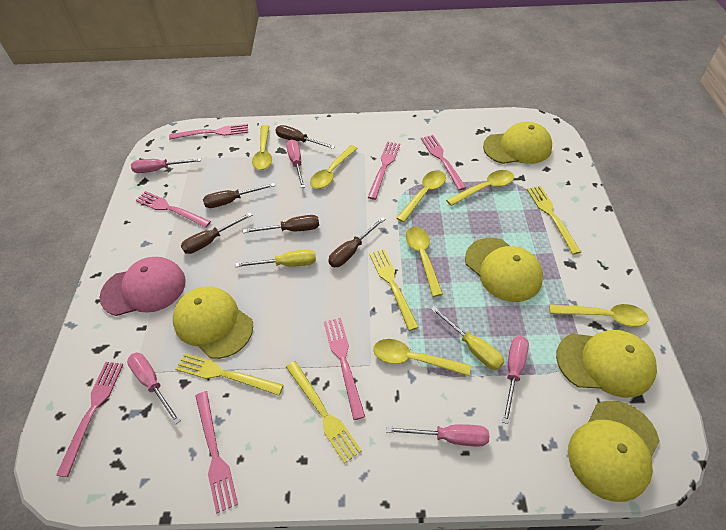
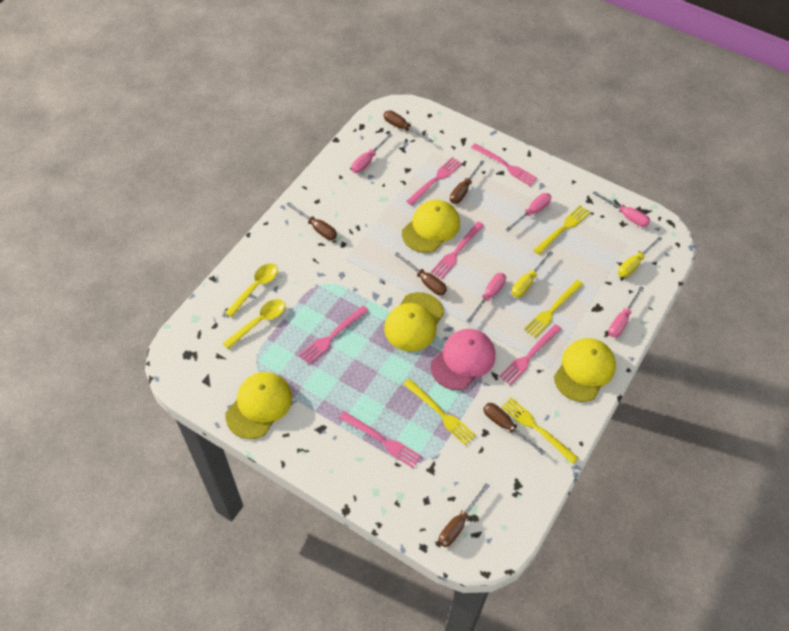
brown screwdriver: 5 -> 6
pink fork: 7 -> 6
yellow cap: 5 -> 4
yellow spoon: 7 -> 2

